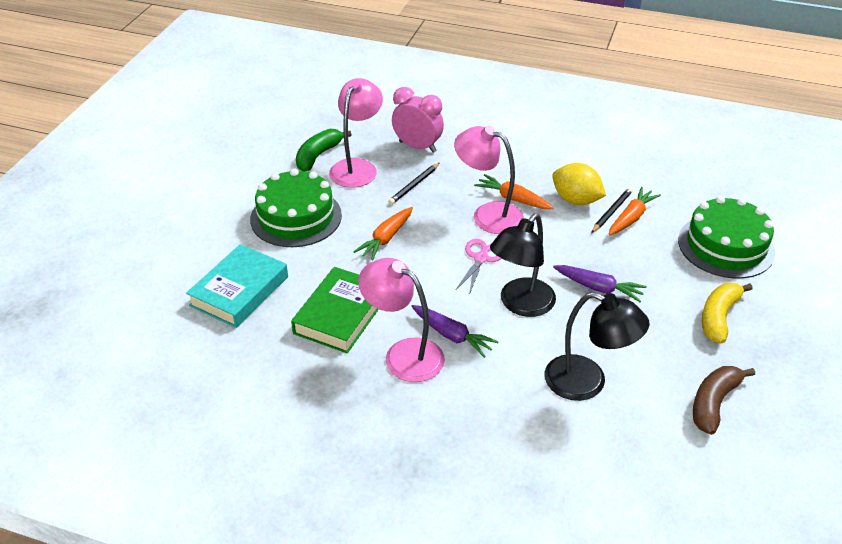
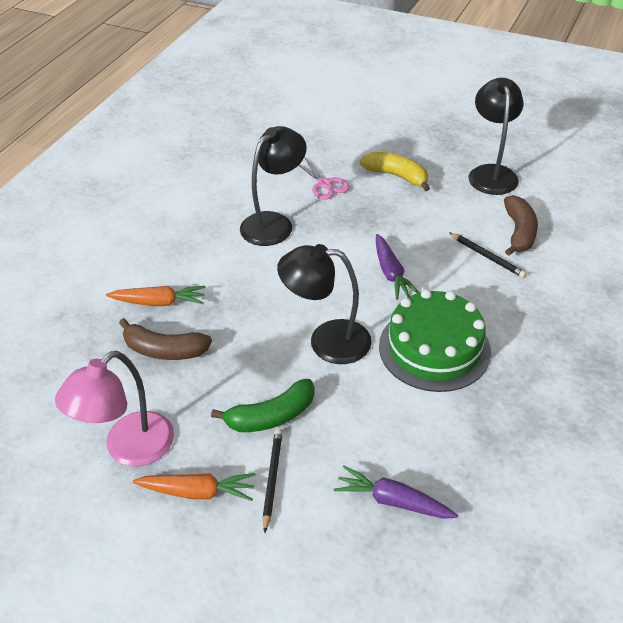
black lamp: 2 -> 3
brown banana: 1 -> 2
green book: 1 -> 0
green cake: 2 -> 1
orange carrot: 3 -> 2
pink clock: 1 -> 0
pink lamp: 3 -> 1
turquoise book: 1 -> 0
yellow lemon: 1 -> 0

